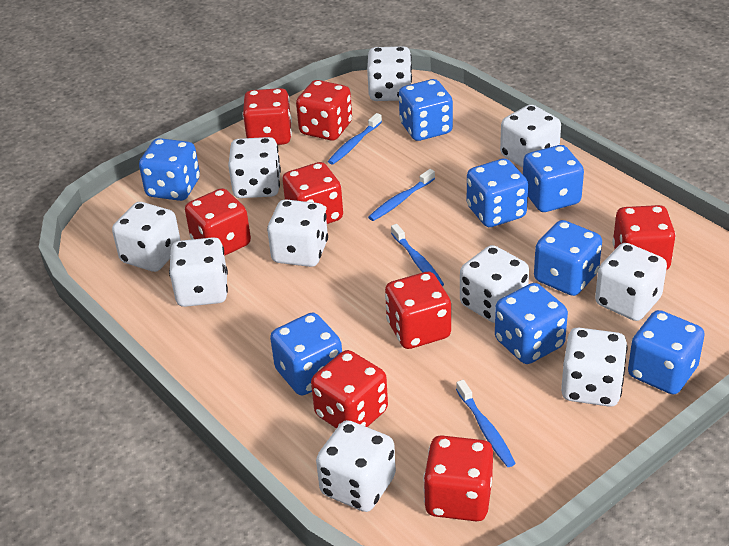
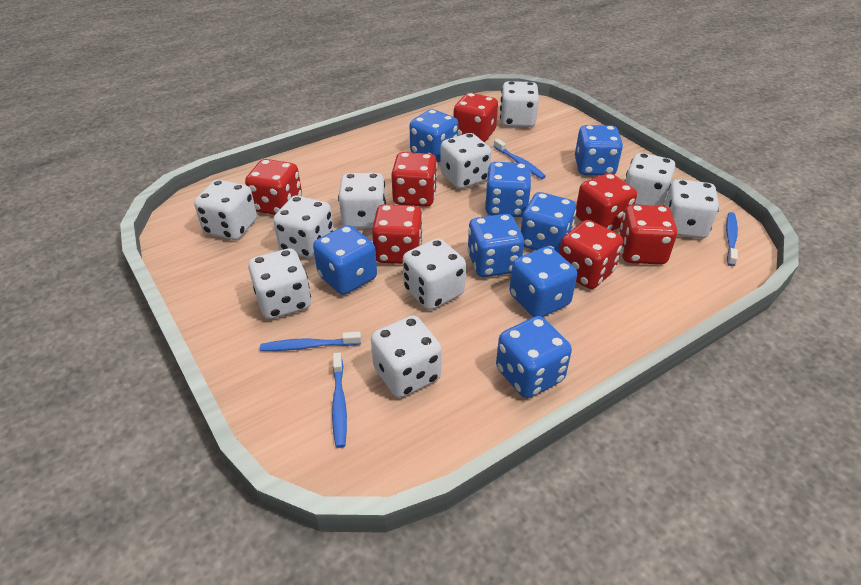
red dice: 8 -> 7

